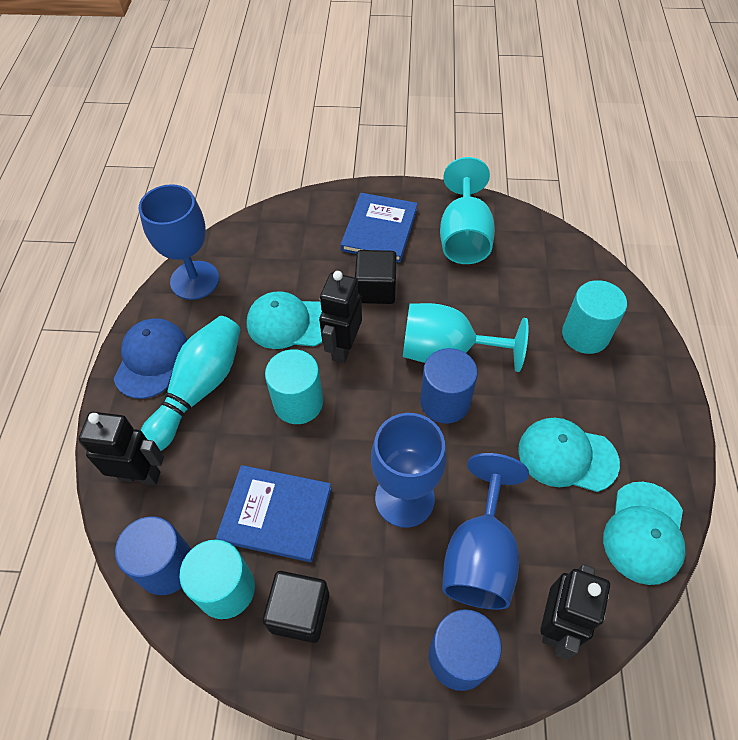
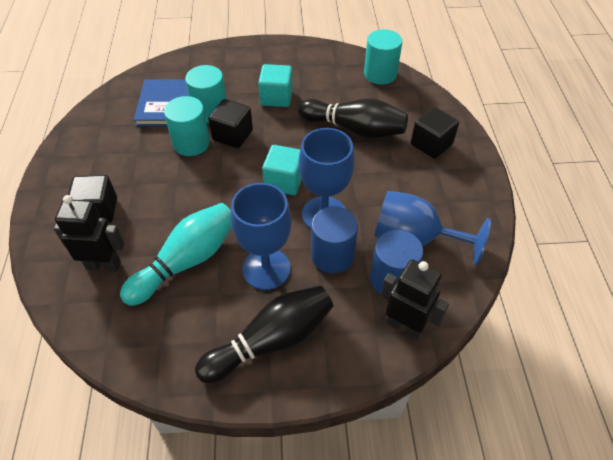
black bowling pin: 0 -> 2
black cube: 2 -> 3
black robot: 3 -> 2
blue book: 2 -> 1
blue cap: 1 -> 0
blue cylinder: 3 -> 2
turquoise cap: 3 -> 0
turquoise cube: 0 -> 2
turquoise goblet: 2 -> 0

